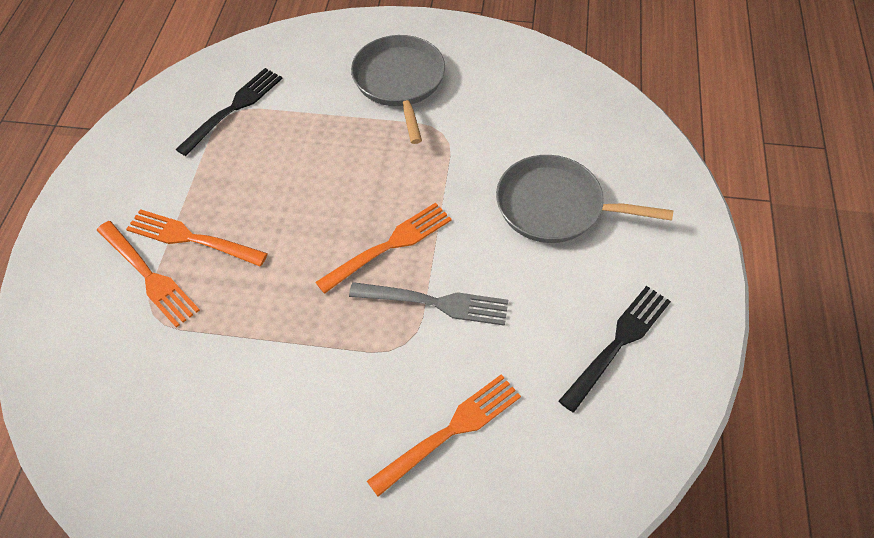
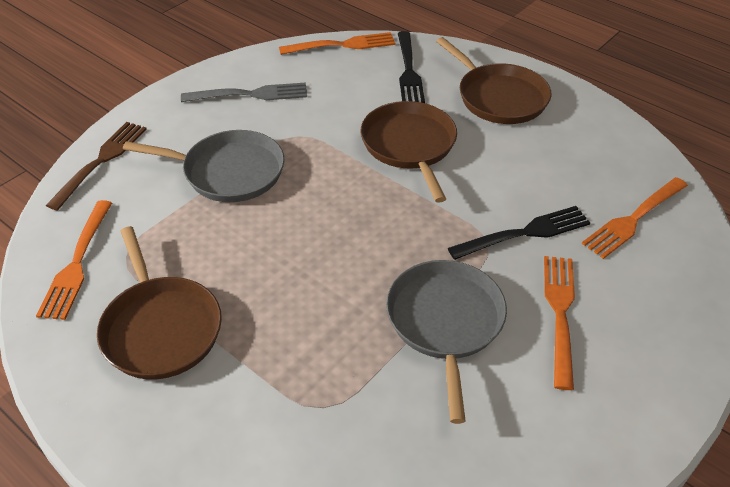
brown fork: 0 -> 1
brown pan: 0 -> 3

